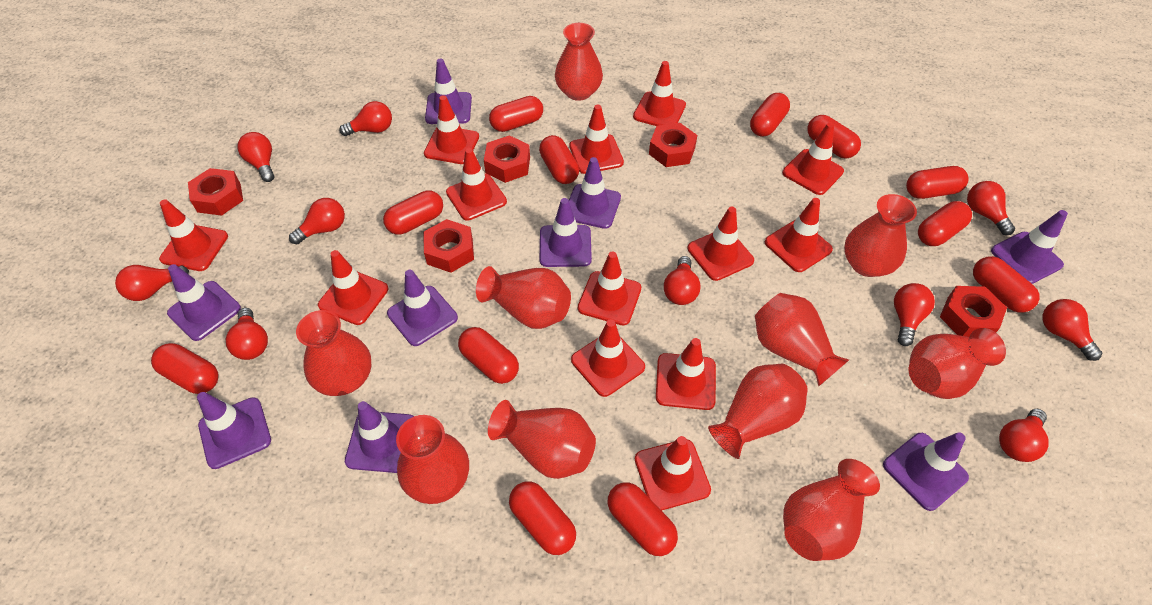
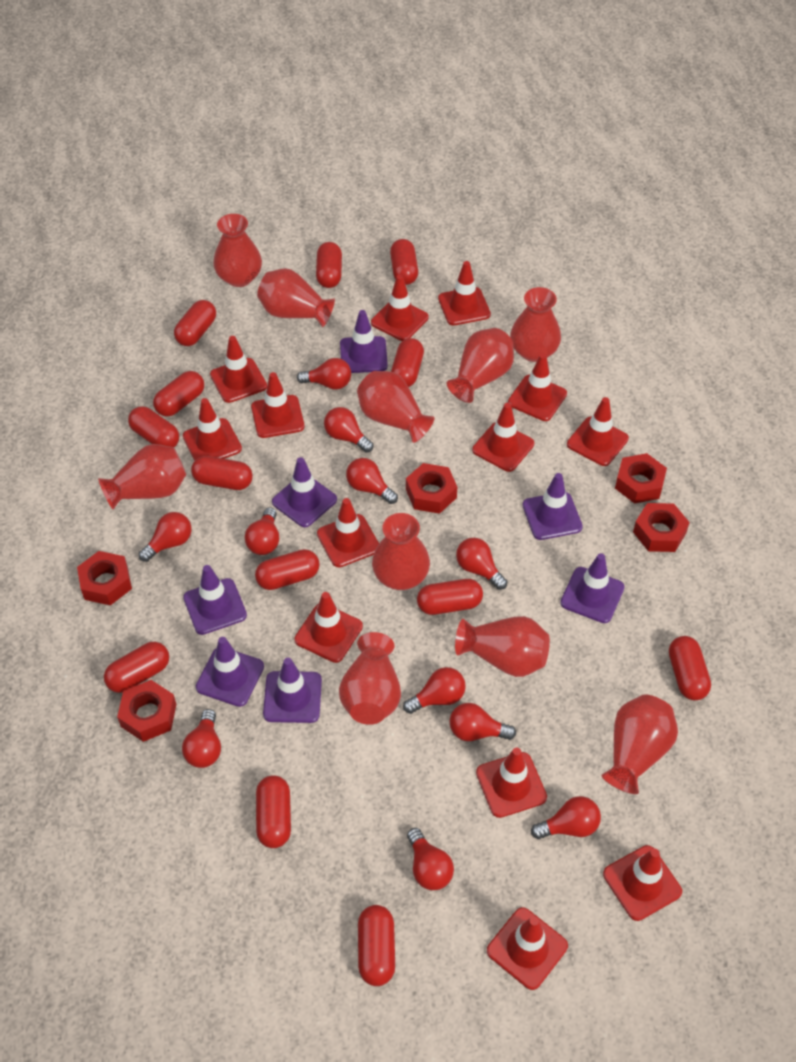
purple traffic cone: 9 -> 7
red capsule: 12 -> 13
red light bulb: 10 -> 11

